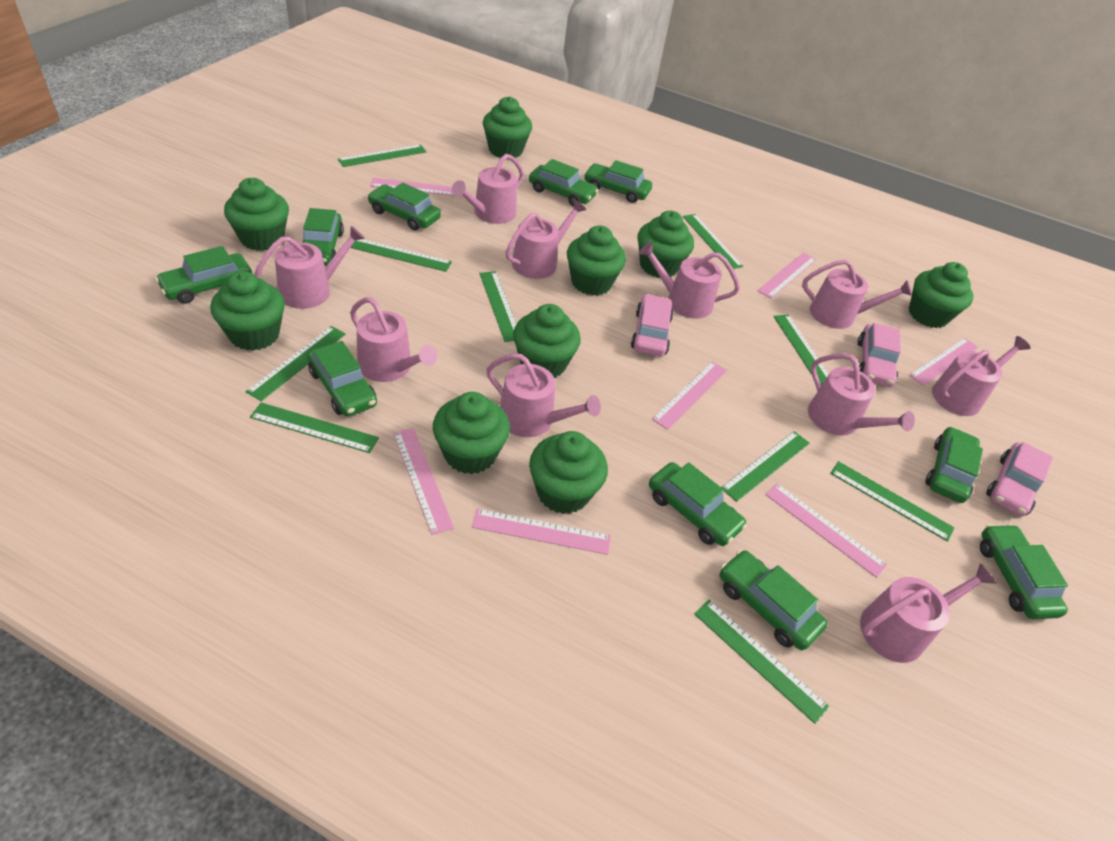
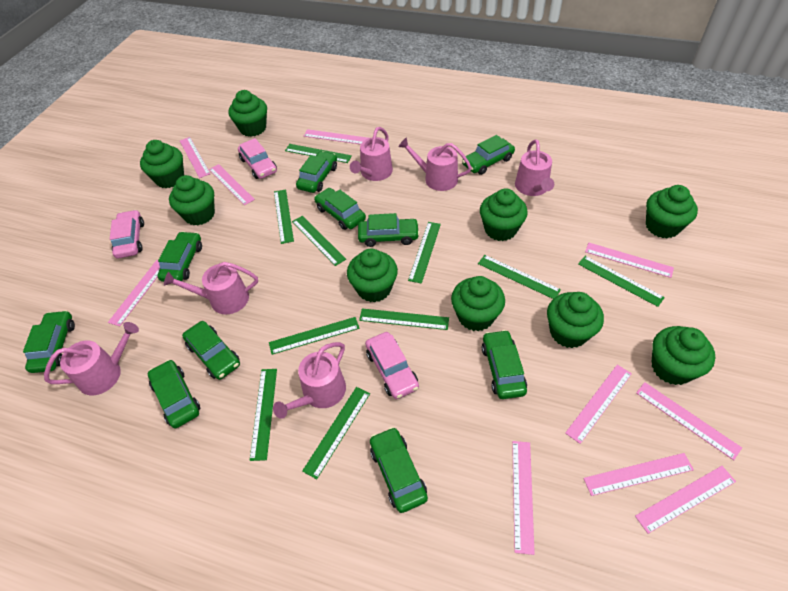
pink ruler: 7 -> 10
pink watering can: 10 -> 6

